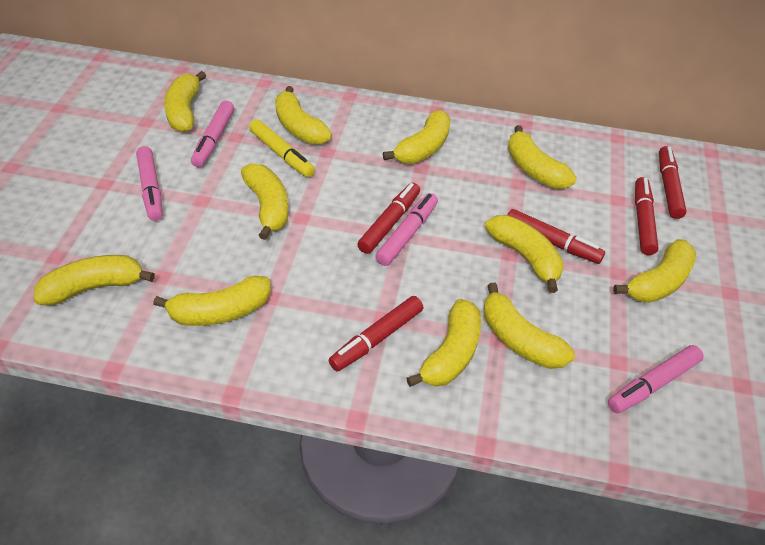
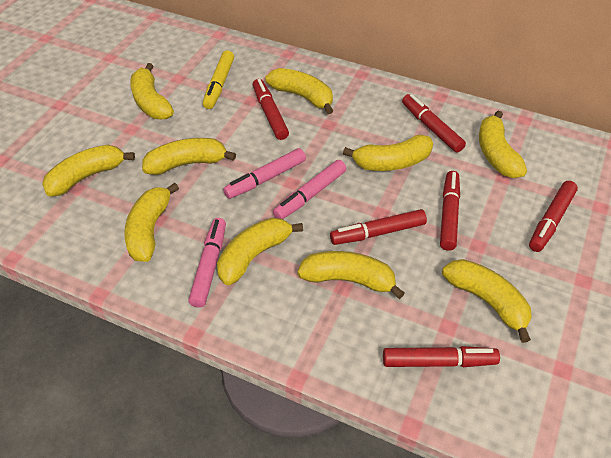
pink marker: 4 -> 3
red marker: 5 -> 6
yellow banana: 11 -> 10

